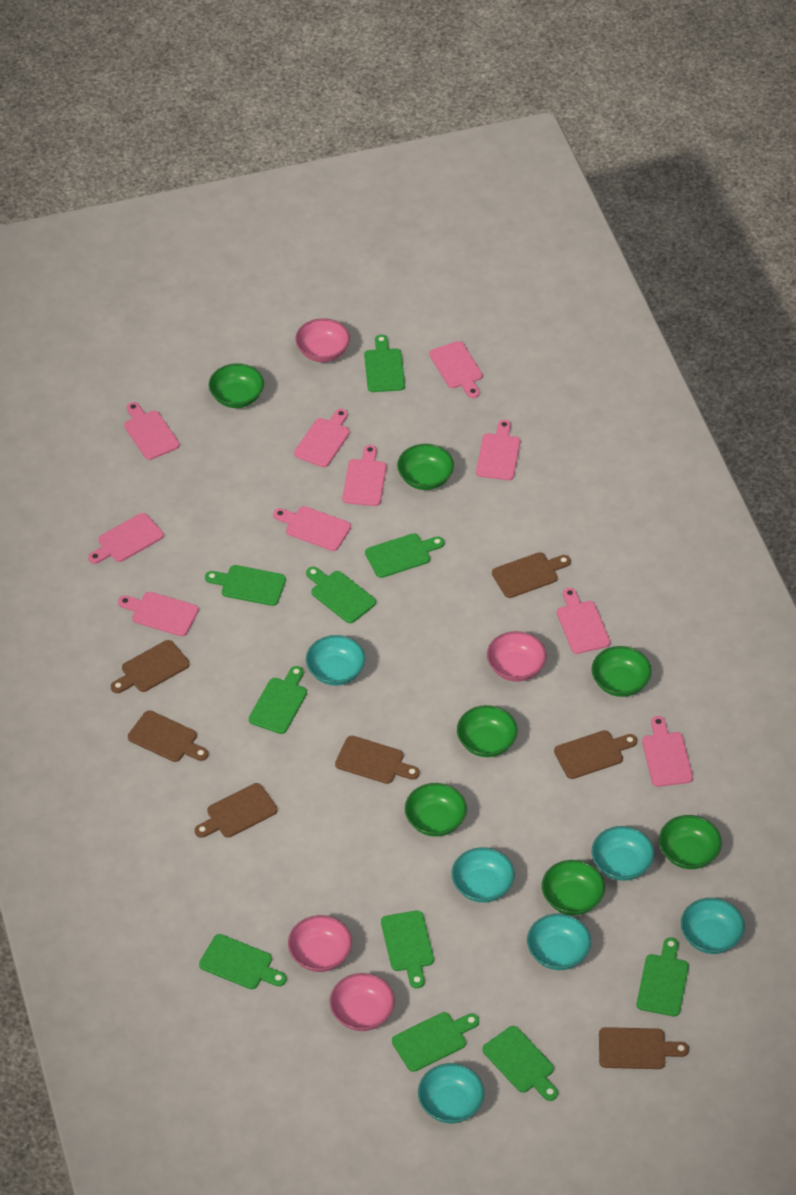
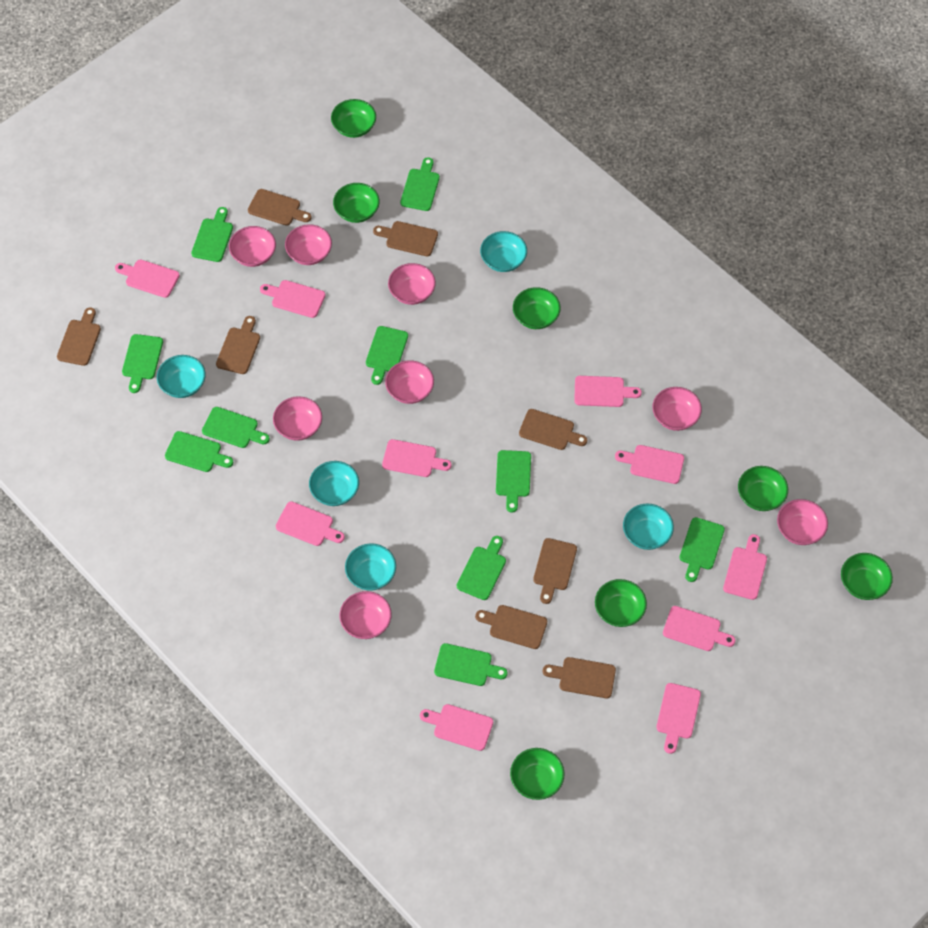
brown cutting board: 7 -> 8
pink bowl: 4 -> 8
turquoise bowl: 6 -> 5

